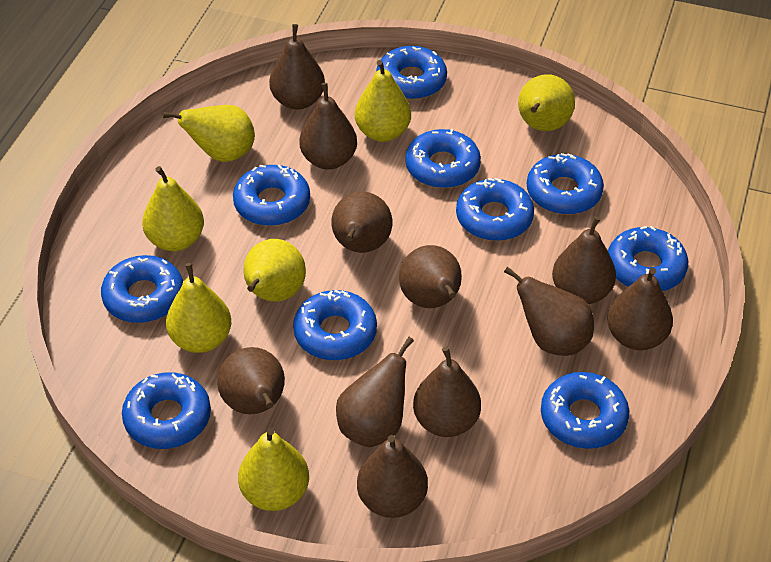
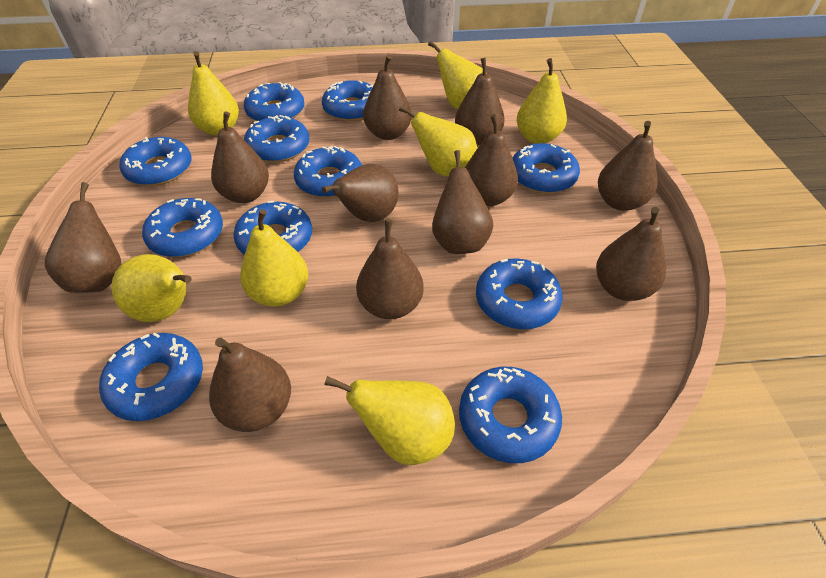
blue donut: 10 -> 11

